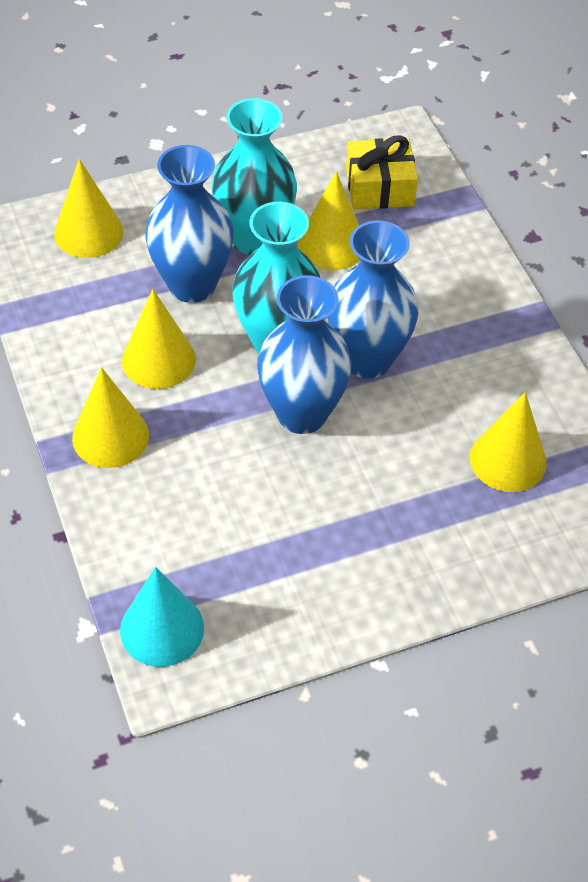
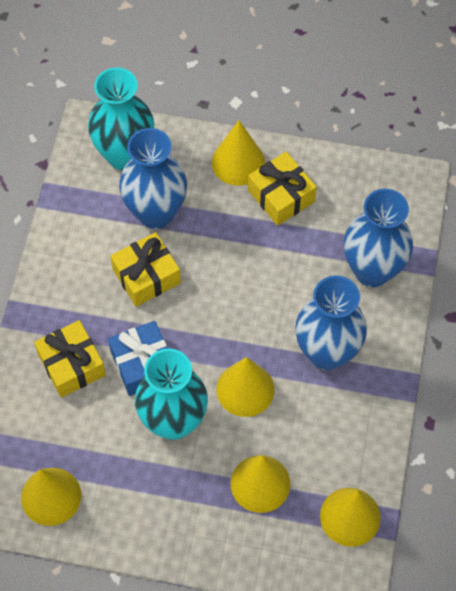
blue gift: 0 -> 1
turquoise cone: 1 -> 0
yellow gift: 1 -> 3

